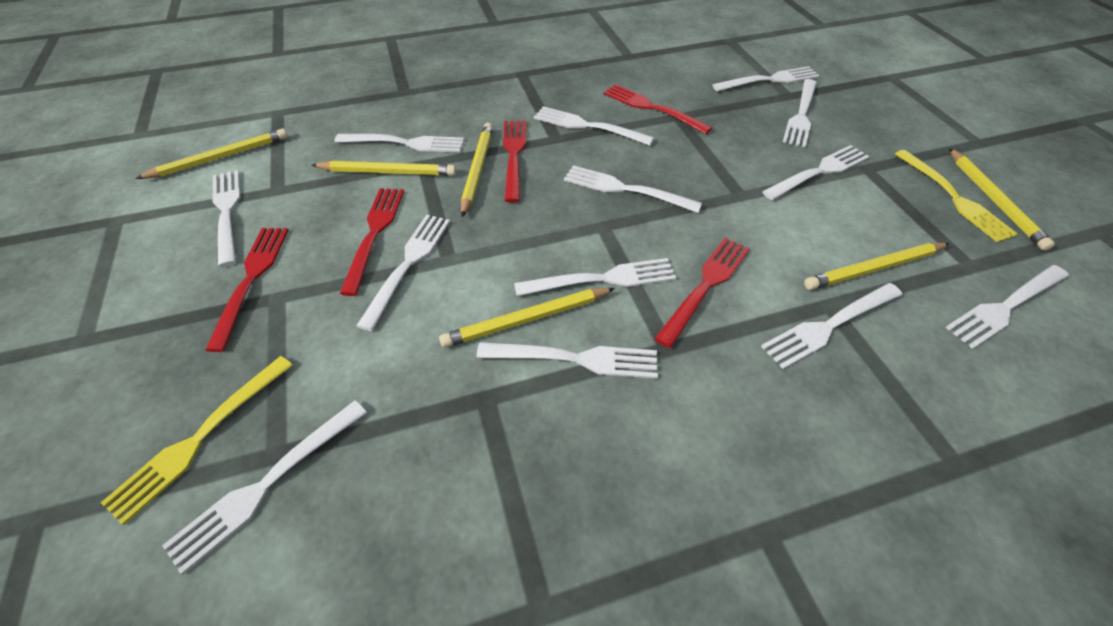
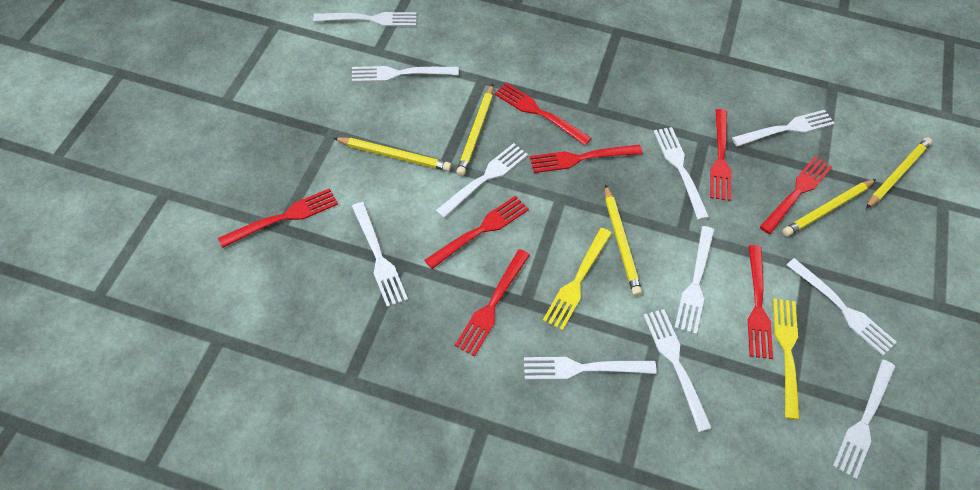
red fork: 5 -> 8
white fork: 13 -> 11
yellow pencil: 6 -> 5

